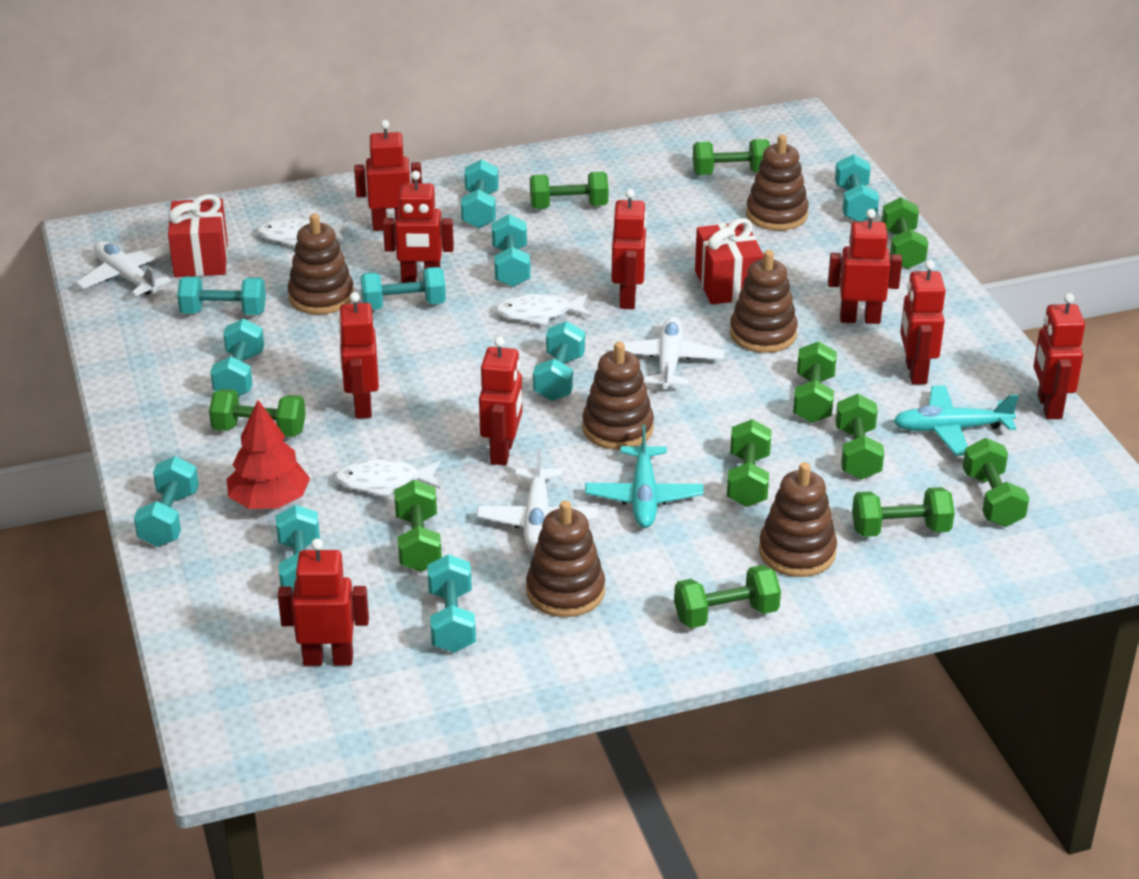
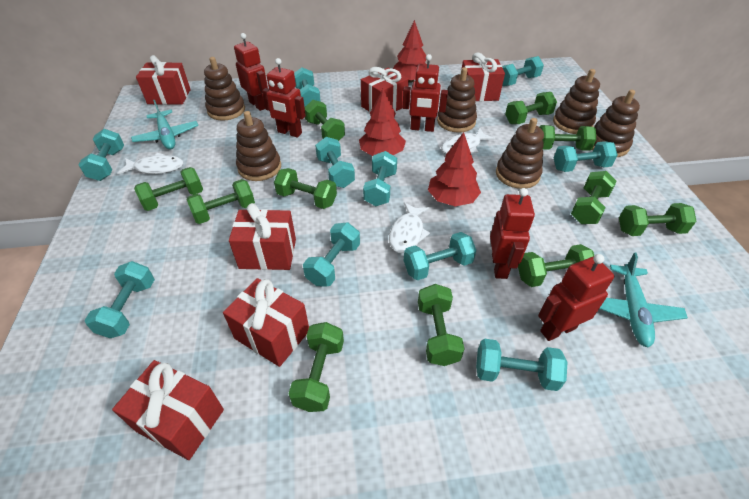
red gift: 2 -> 6
red robot: 9 -> 5
red tree: 1 -> 3
white plane: 3 -> 0

